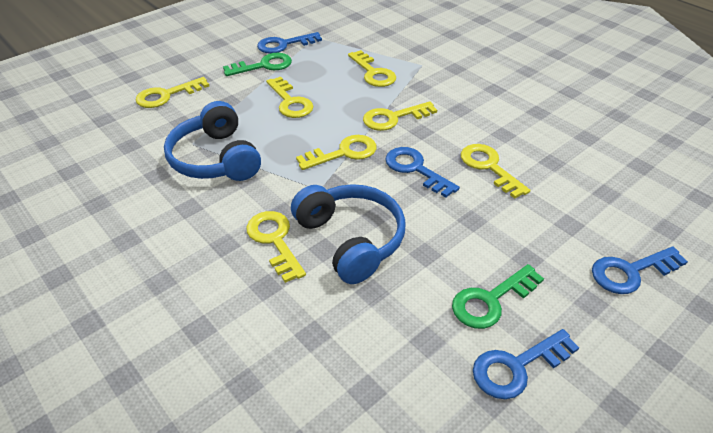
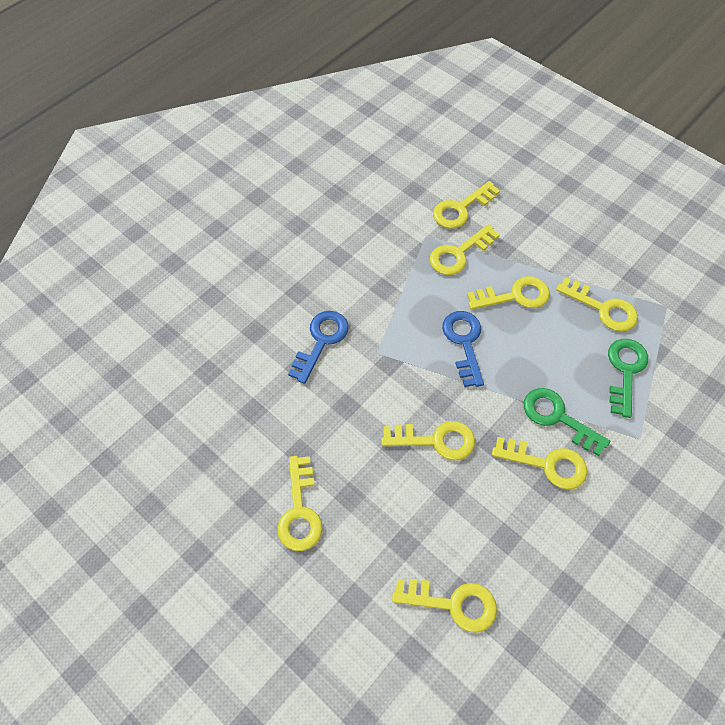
blue headphones: 2 -> 0
blue key: 4 -> 2
yellow key: 7 -> 8

